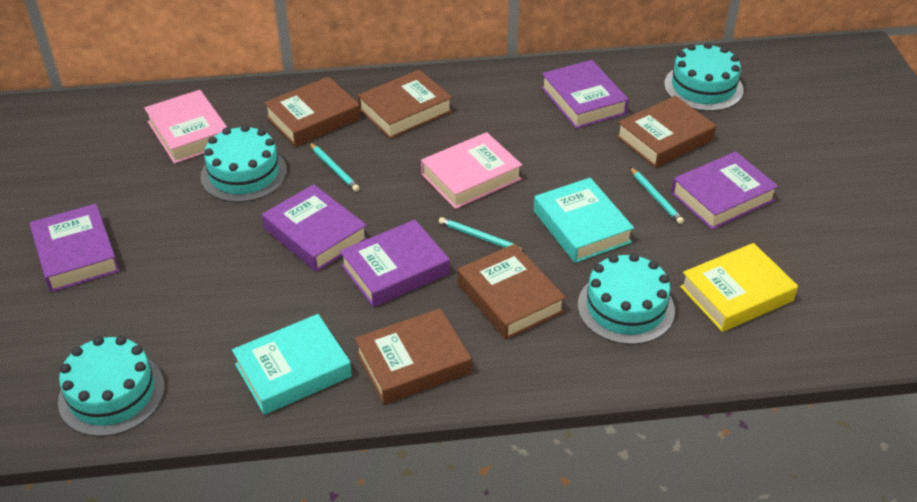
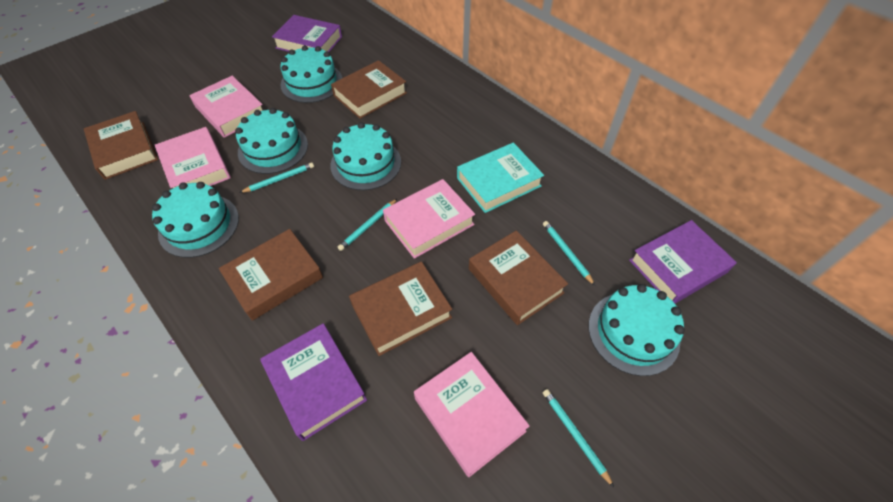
pink book: 2 -> 4
purple book: 5 -> 3
turquoise book: 2 -> 1
turquoise cake: 4 -> 5
turquoise pencil: 3 -> 4
yellow book: 1 -> 0

